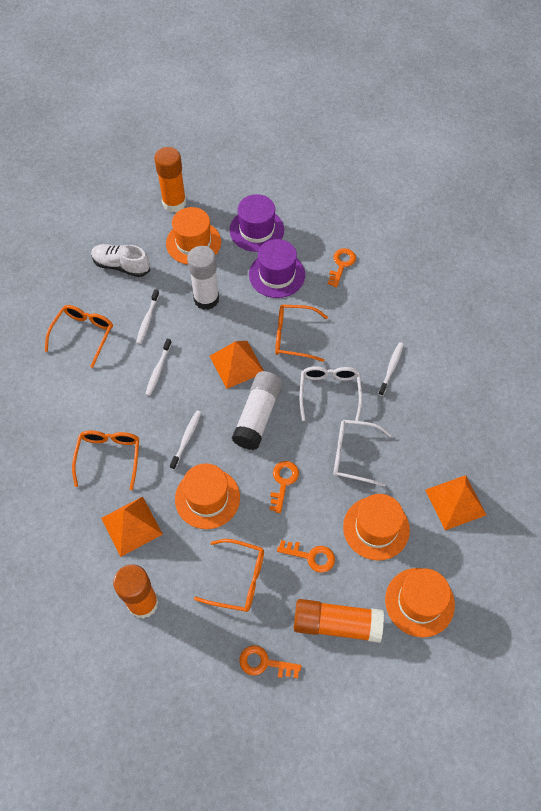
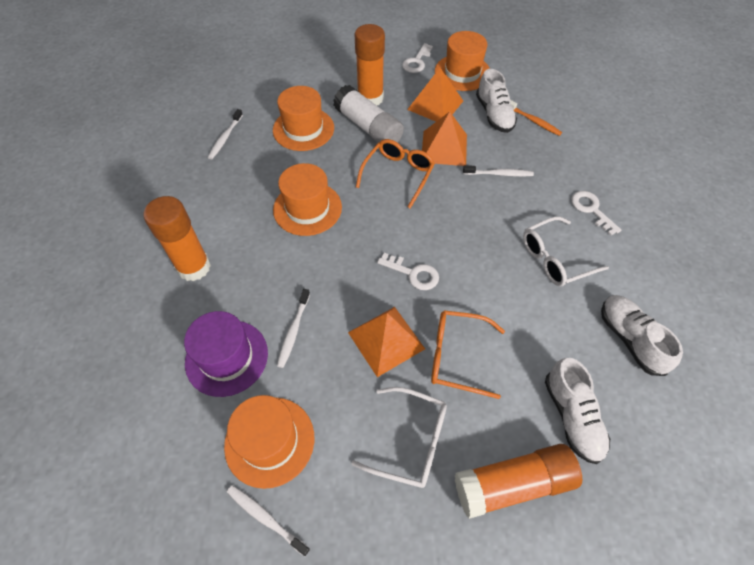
orange glasses: 4 -> 2
orange key: 4 -> 0
orange toothbrush: 0 -> 1
purple hat: 2 -> 1
white glue stick: 2 -> 1
white key: 0 -> 3
white shoe: 1 -> 3

